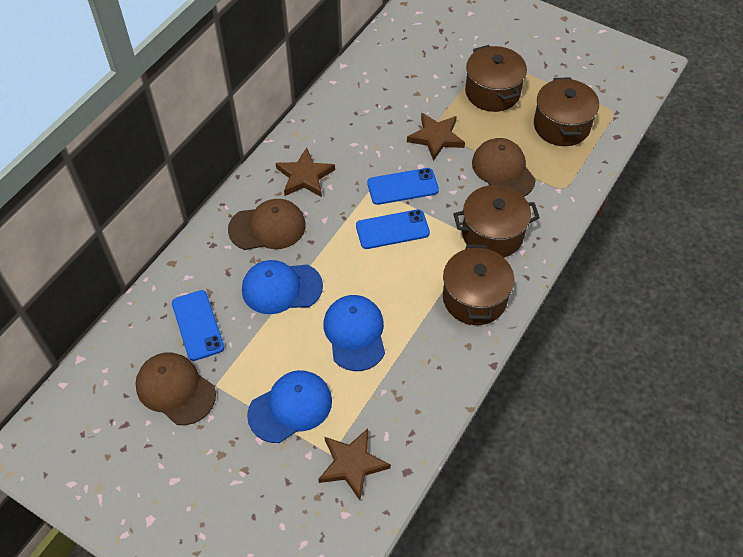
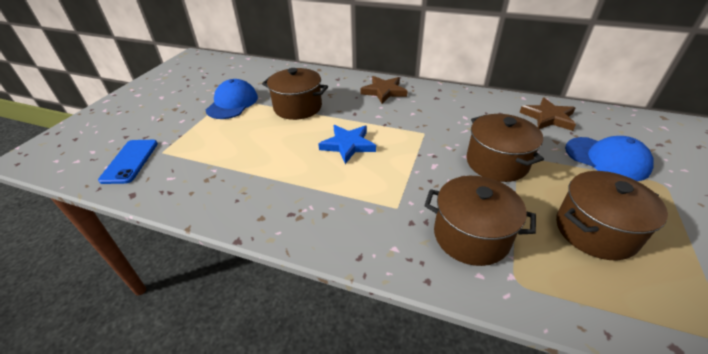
blue cap: 3 -> 2
blue phone: 3 -> 1
blue star: 0 -> 1
brown cap: 3 -> 0
brown star: 3 -> 2

